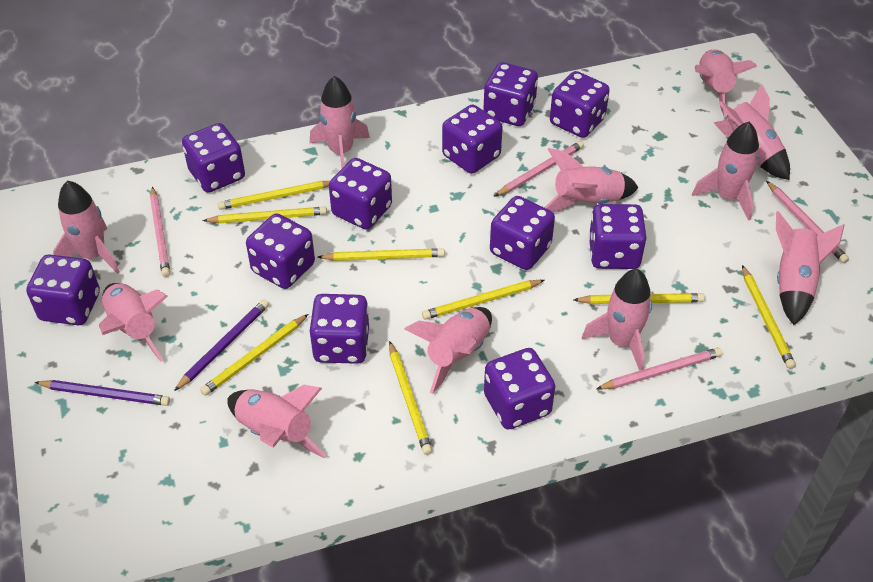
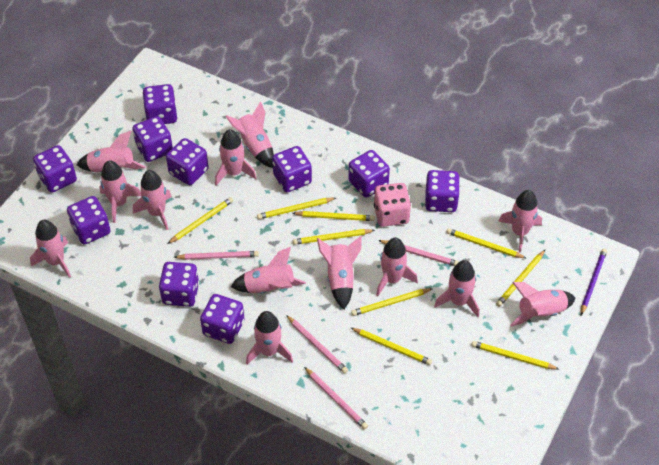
pink dice: 0 -> 1
pink rocket: 11 -> 13
purple dice: 11 -> 10
purple pencil: 2 -> 1
yellow pencil: 8 -> 9

